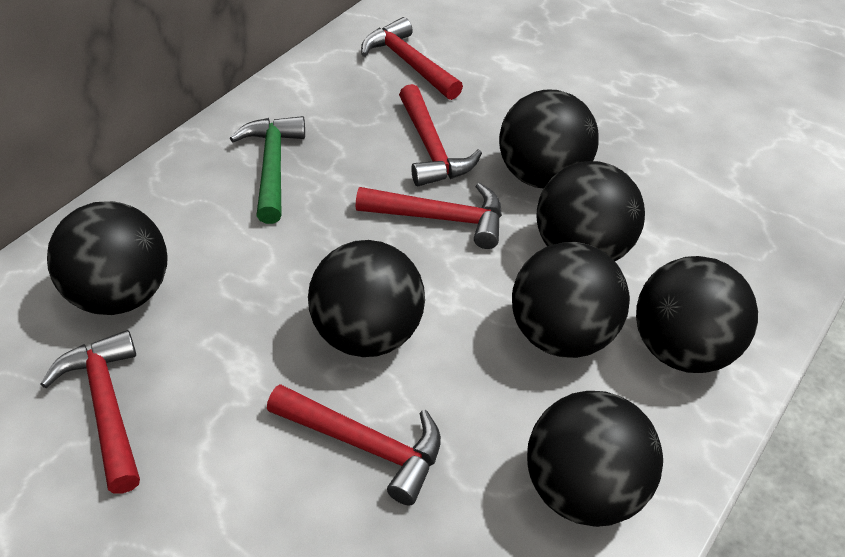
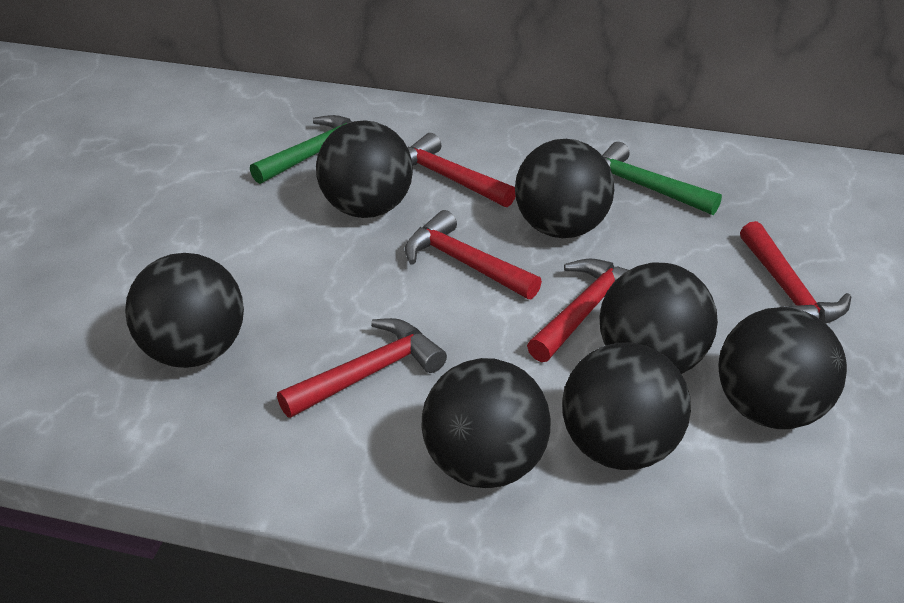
green hammer: 1 -> 2

